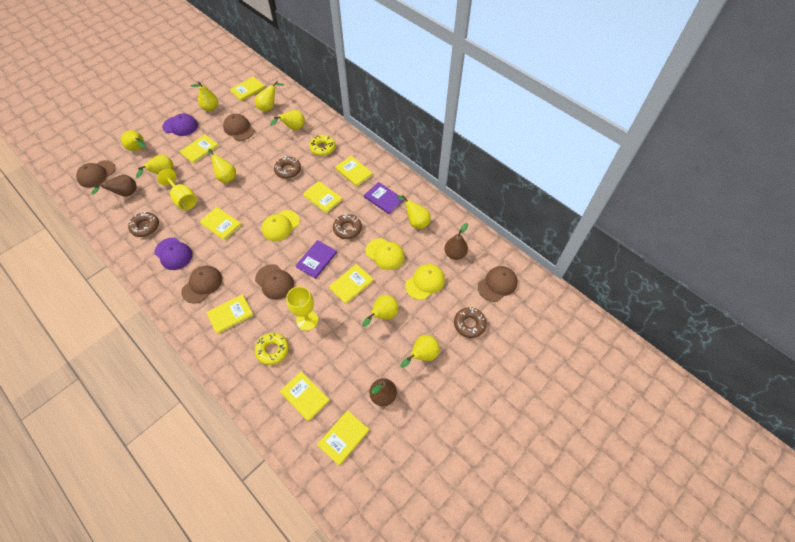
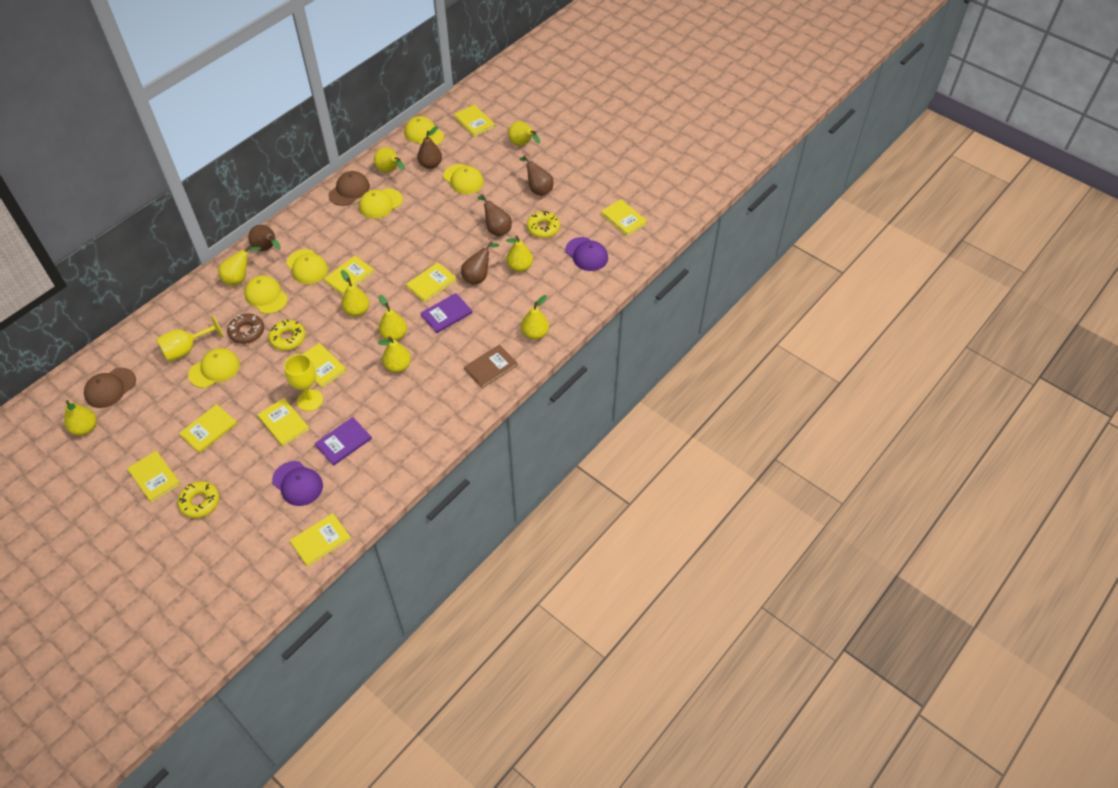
brown book: 0 -> 1
brown cap: 5 -> 2
brown donut: 4 -> 1
brown pear: 3 -> 5
yellow cap: 3 -> 6
yellow donut: 2 -> 3

